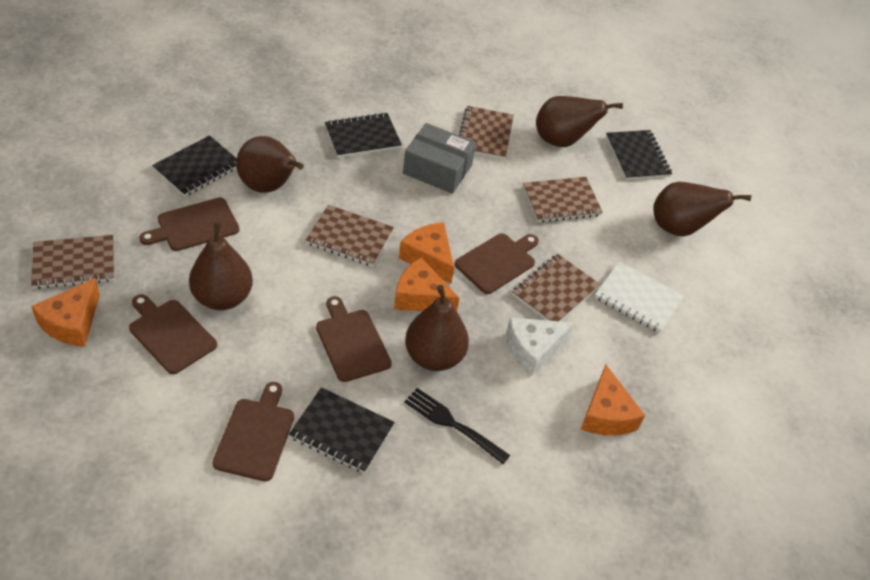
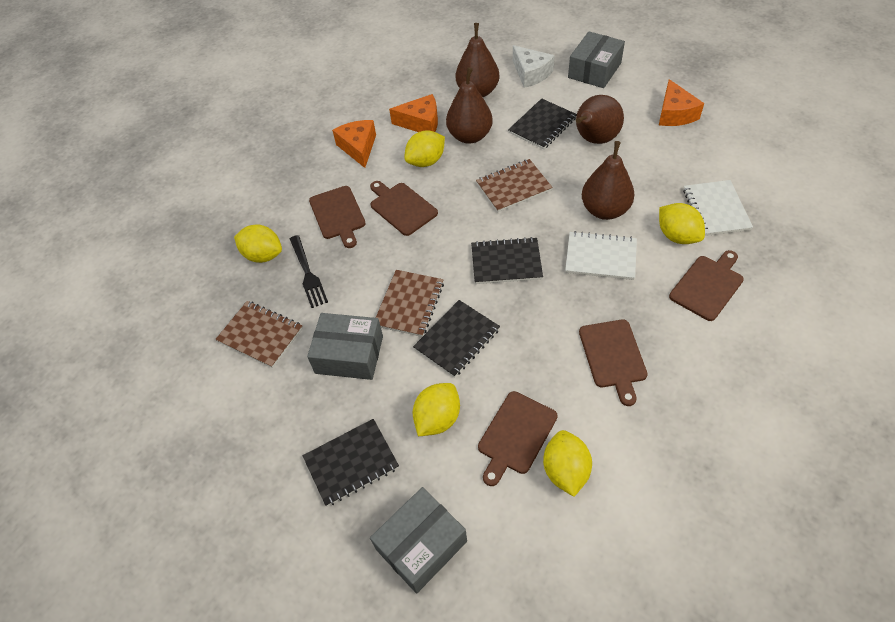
brown notebook: 5 -> 3
brown pear: 5 -> 4
grey box: 1 -> 3
orange cheese: 4 -> 3
white notebook: 1 -> 2
yellow lemon: 0 -> 5

